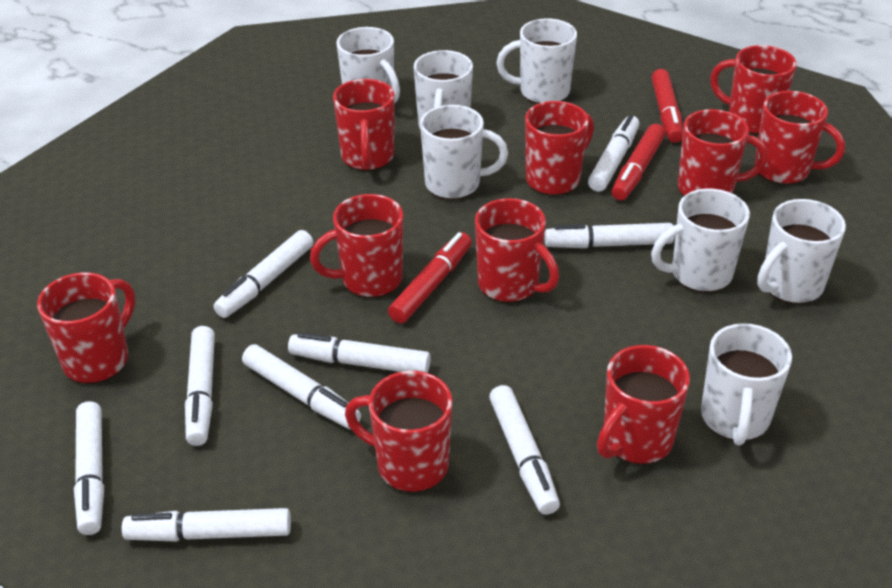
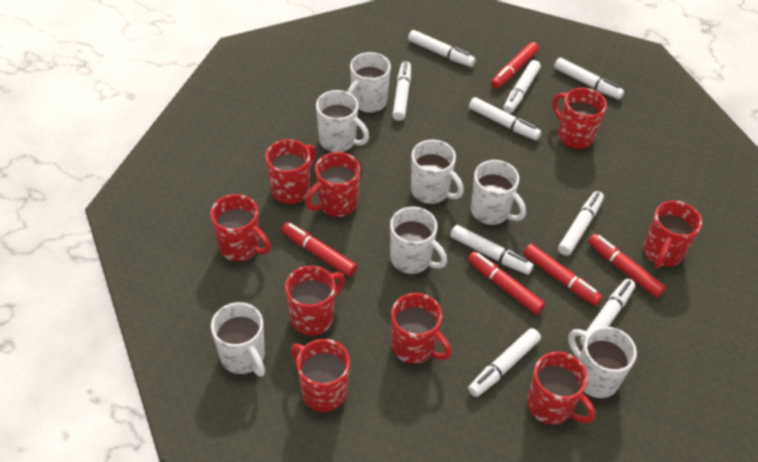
red marker: 3 -> 5
red mug: 10 -> 9

